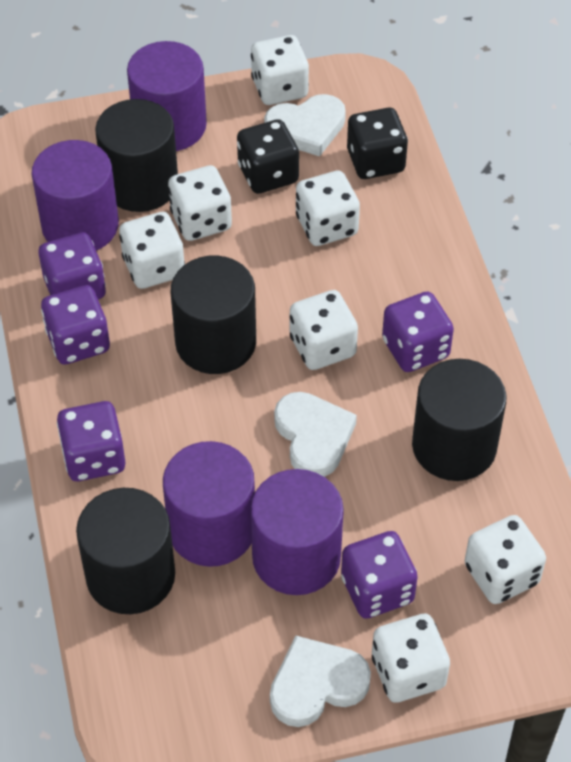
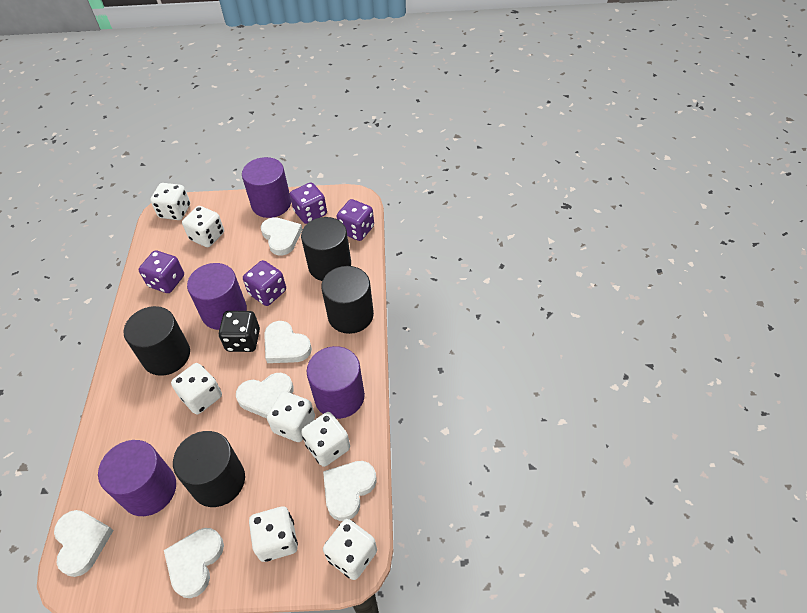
black dice: 2 -> 1
purple dice: 5 -> 4
white heart: 3 -> 6

